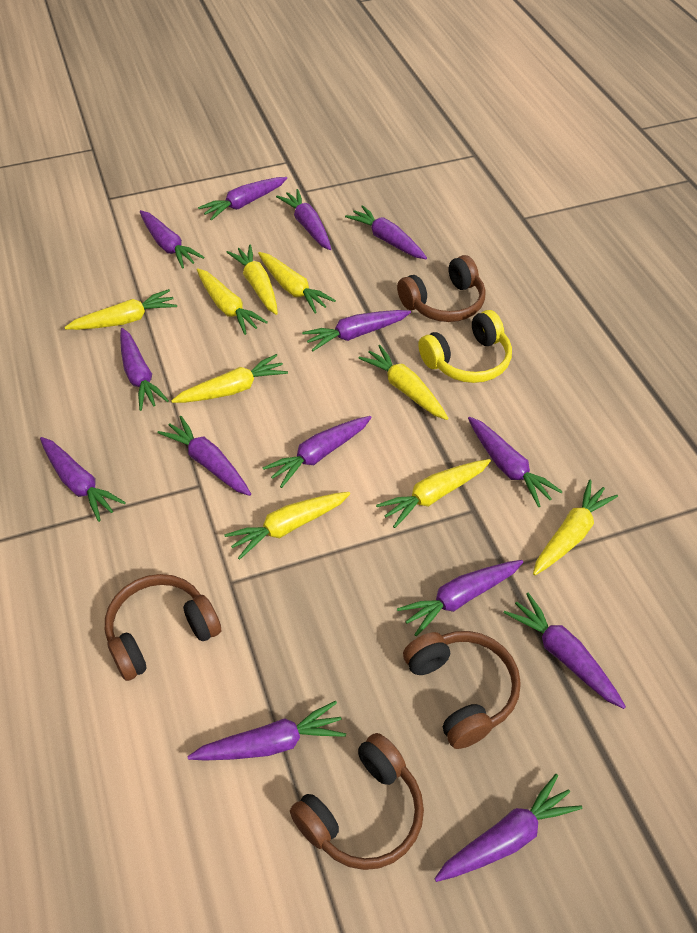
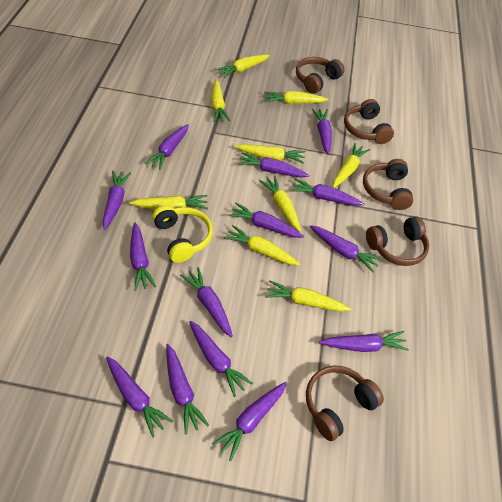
brown headphones: 4 -> 5

